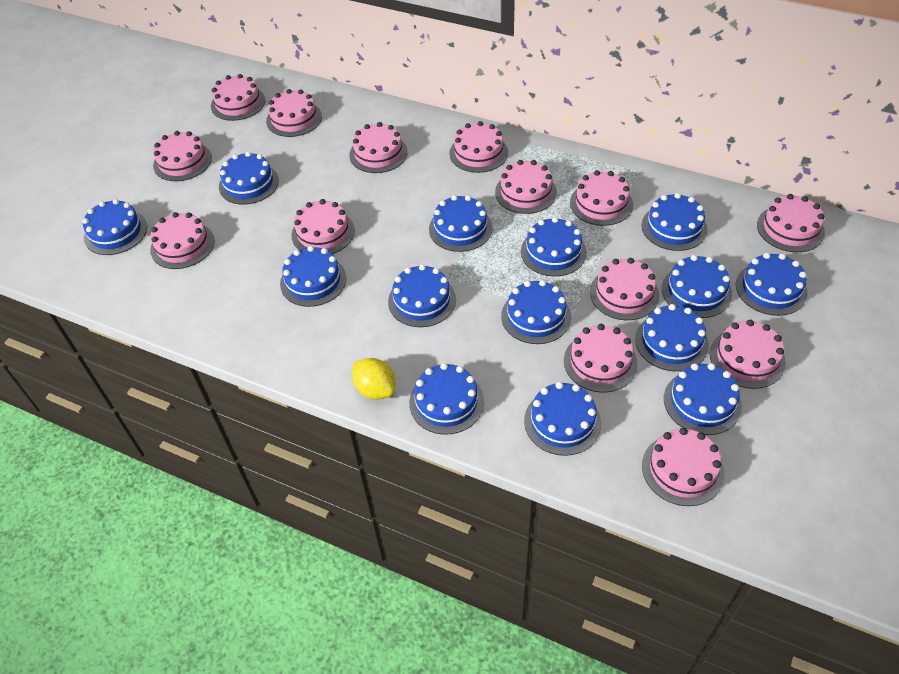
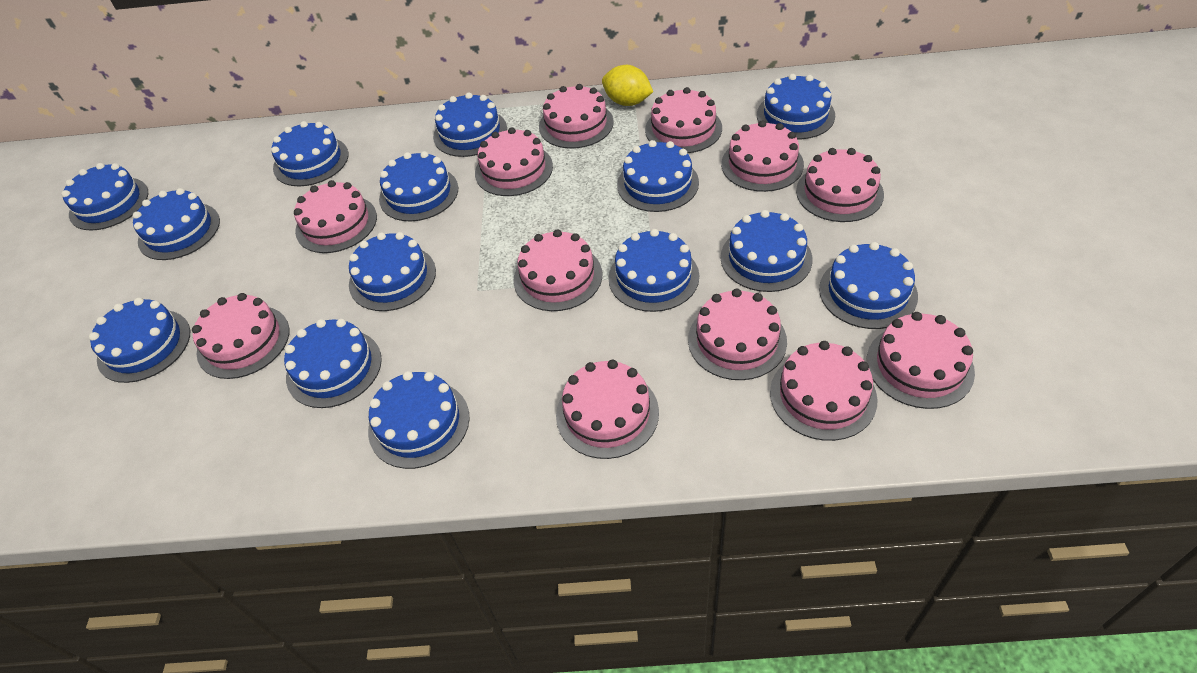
pink cake: 14 -> 12

